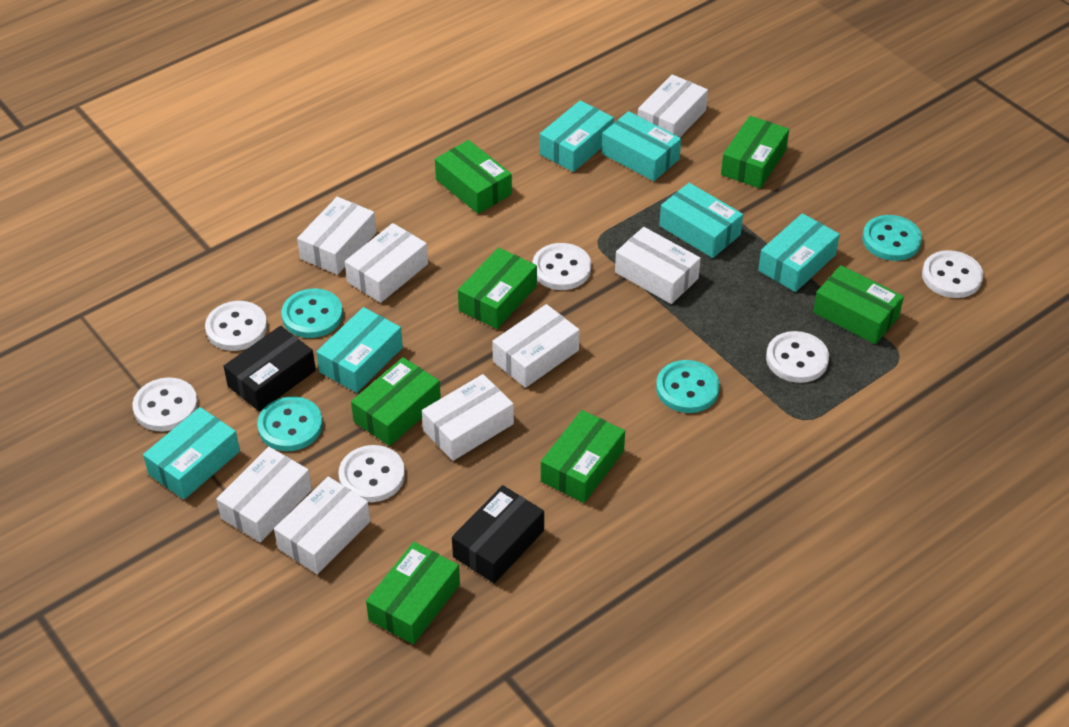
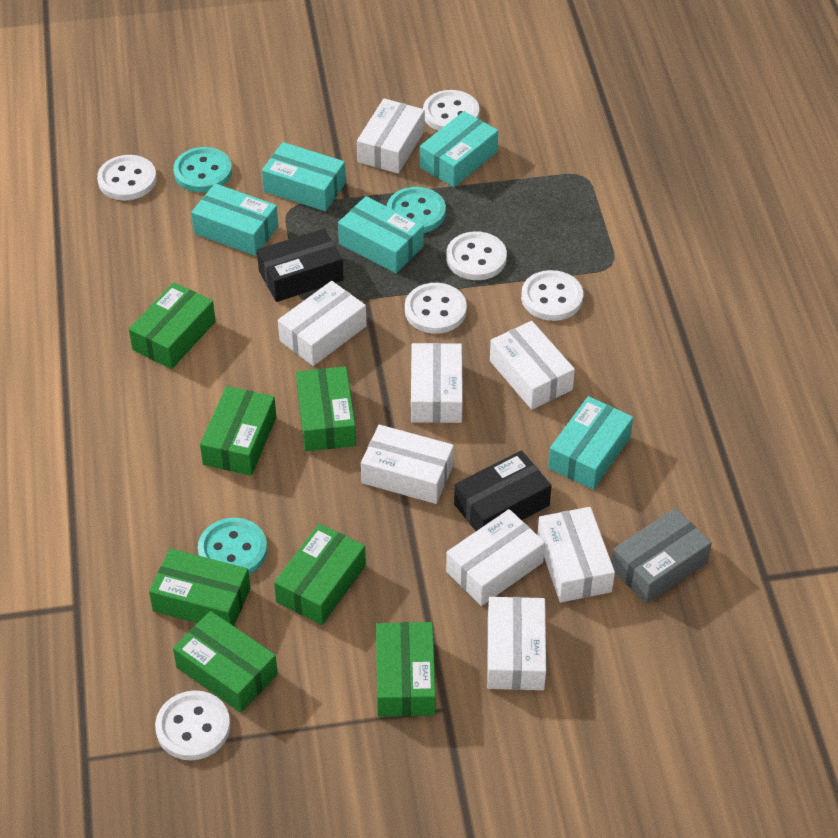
grey box: 0 -> 1
turquoise box: 6 -> 5
turquoise button: 4 -> 3

